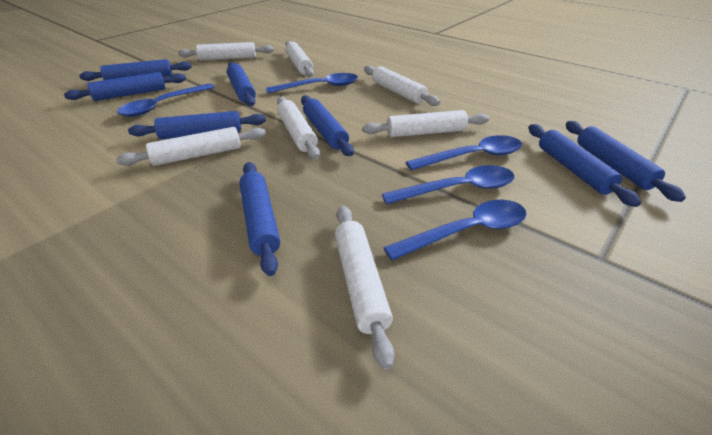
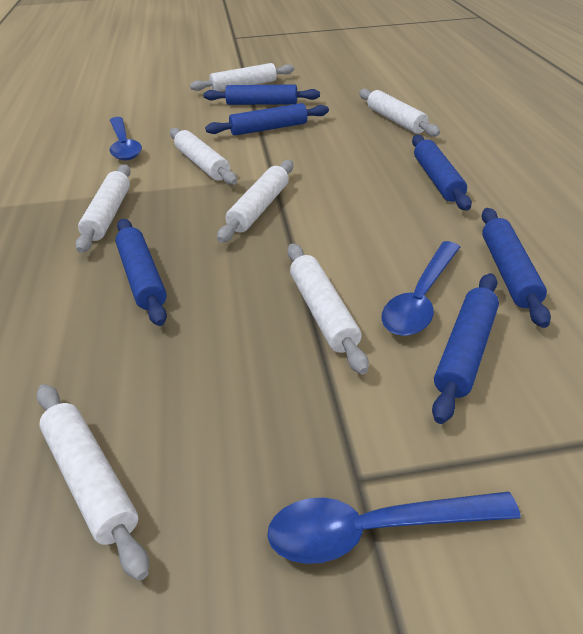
blue rolling pin: 8 -> 6
blue spoon: 5 -> 3

